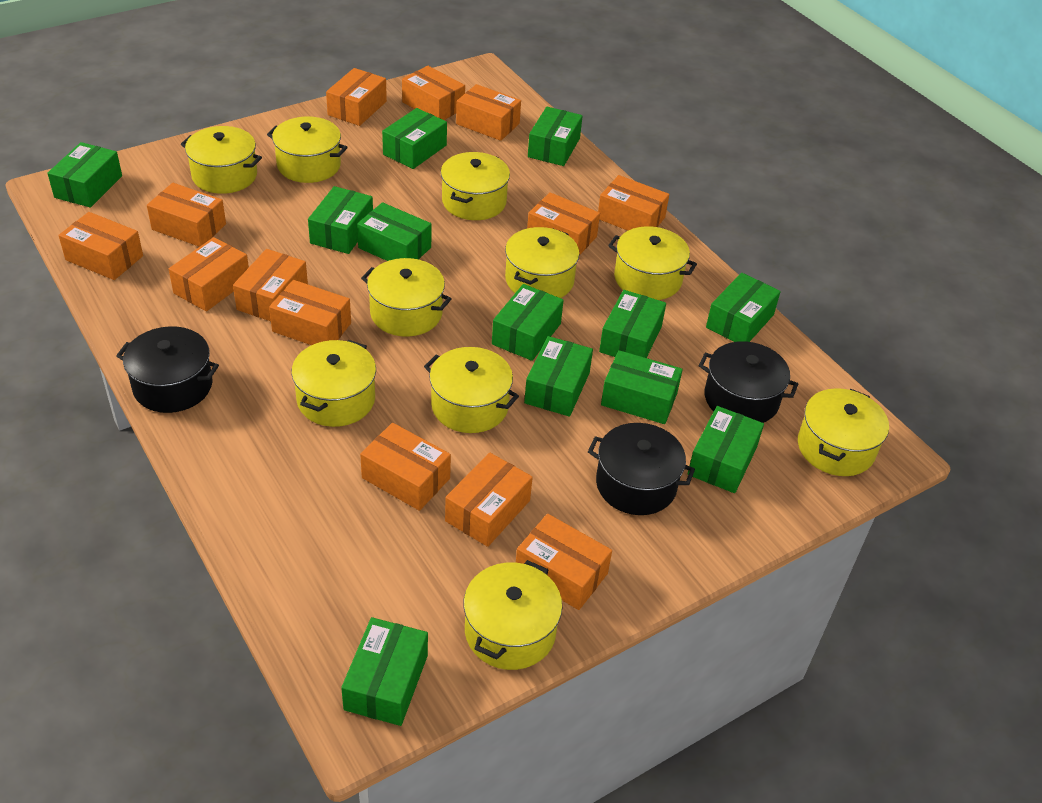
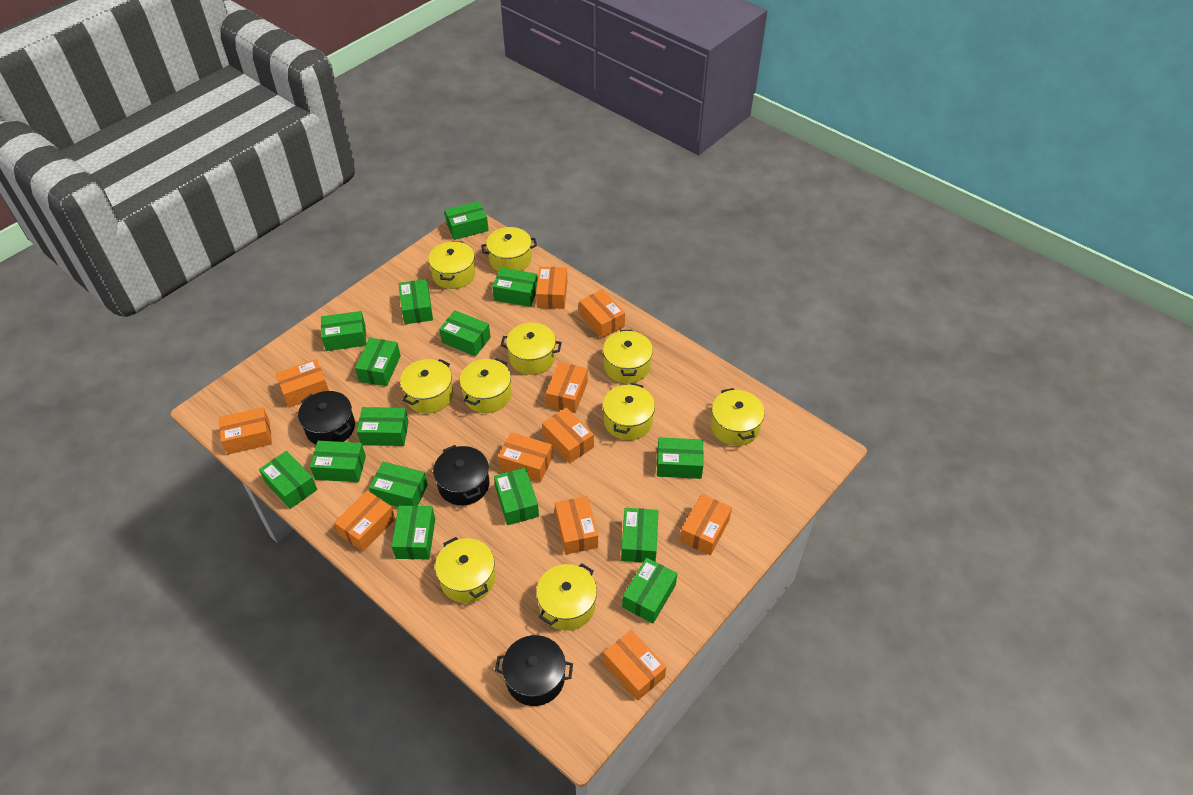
green box: 12 -> 15
orange box: 13 -> 11

